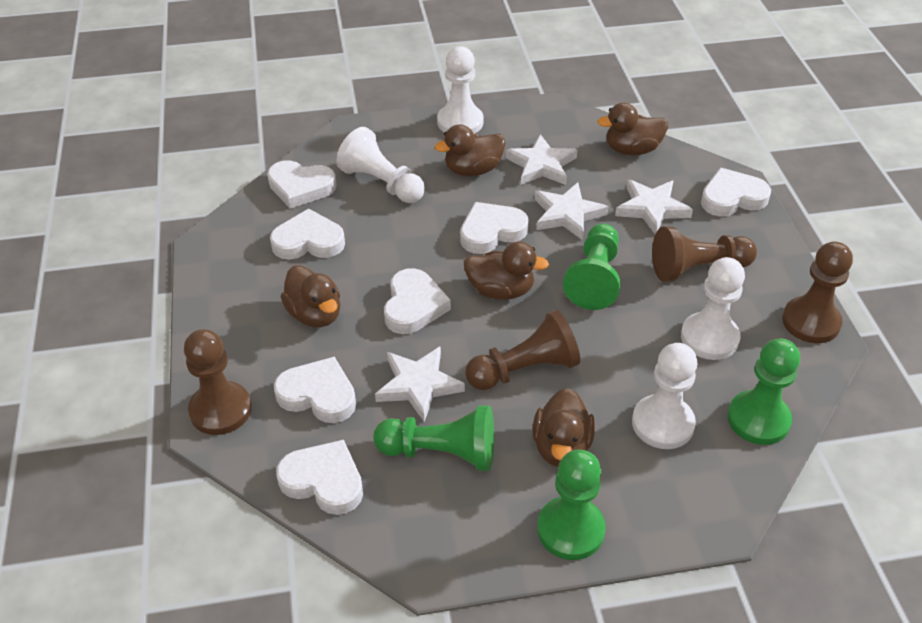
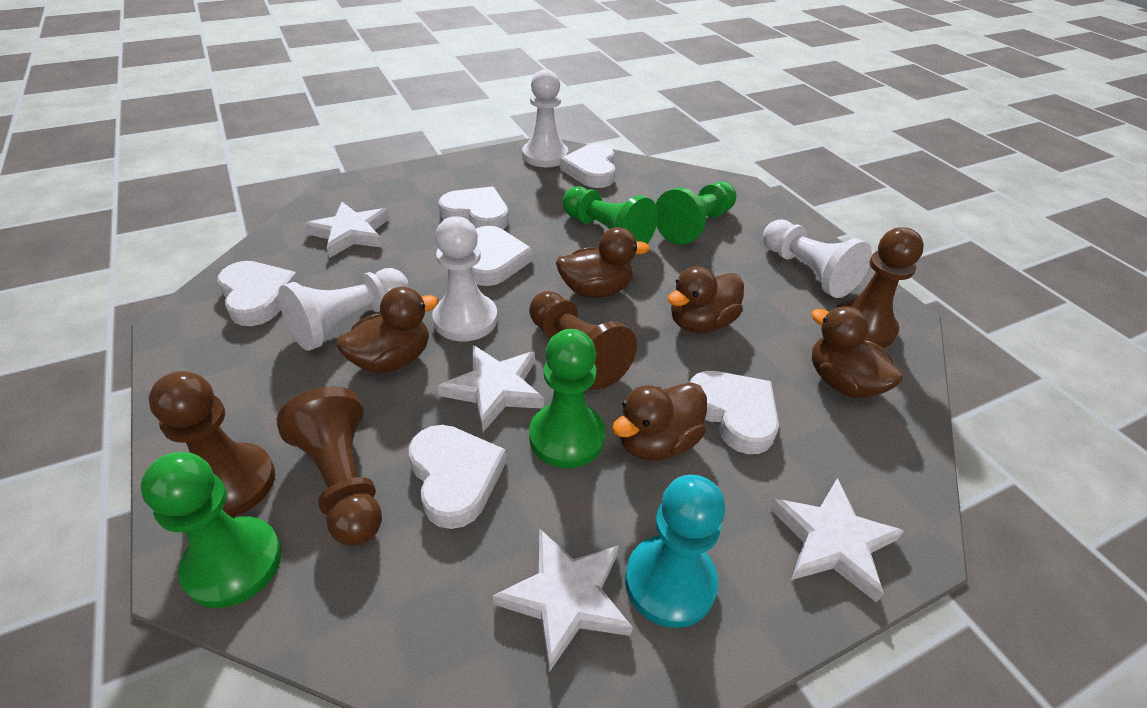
turquoise pawn: 0 -> 1
white heart: 7 -> 6

